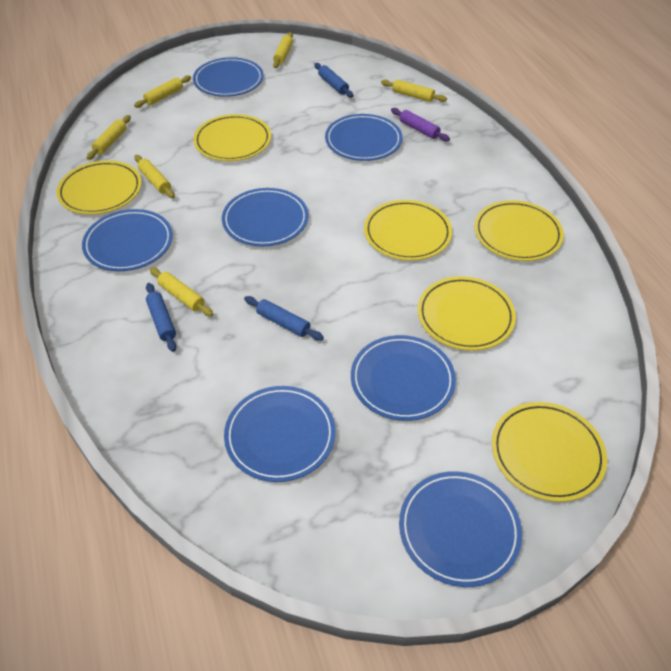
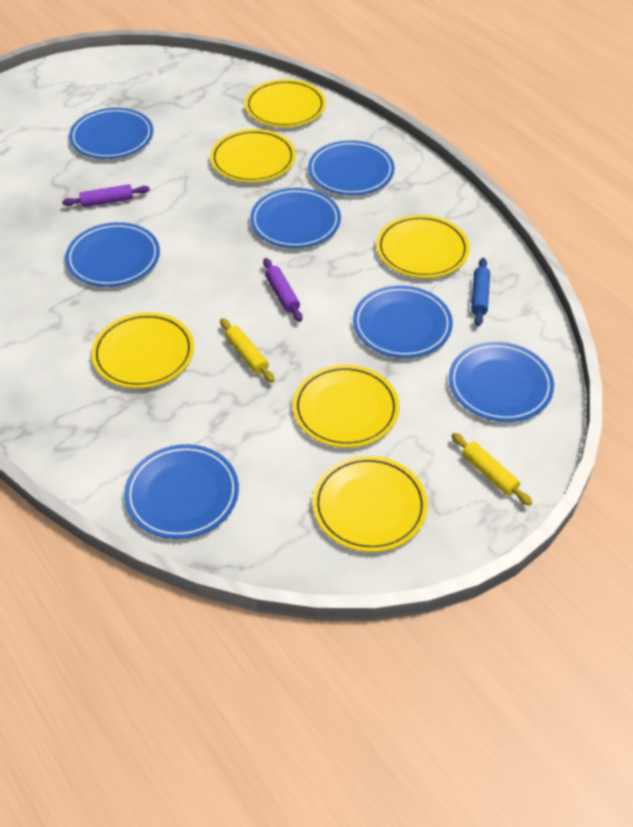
blue rolling pin: 3 -> 1
purple rolling pin: 1 -> 2
yellow rolling pin: 6 -> 2

